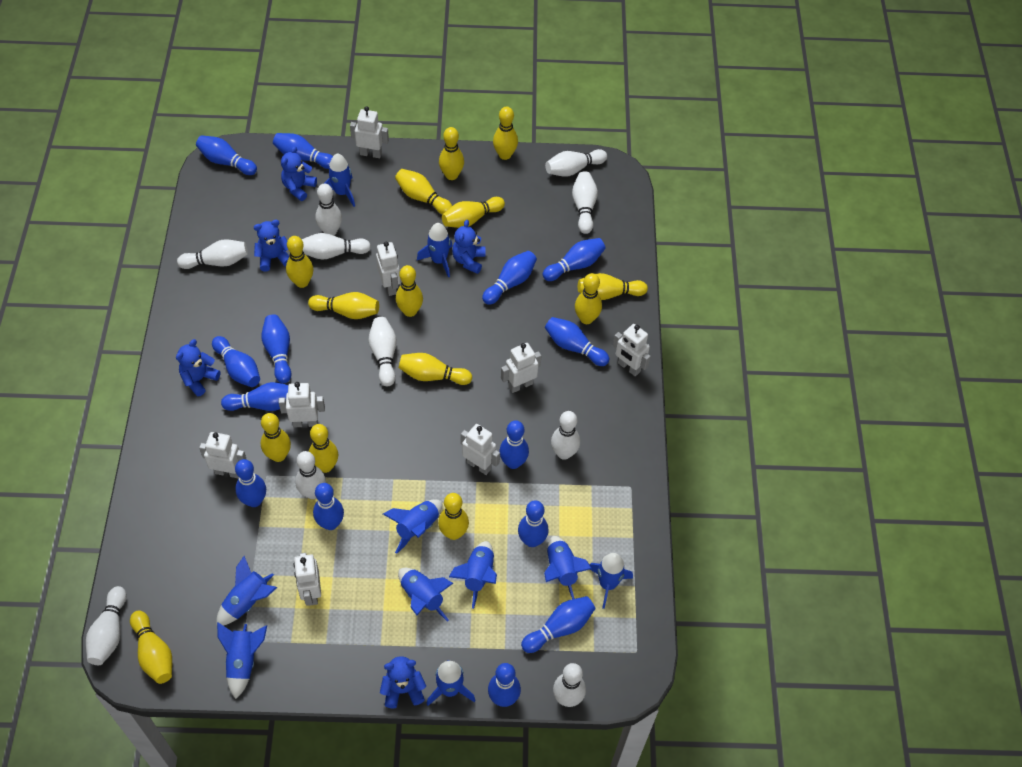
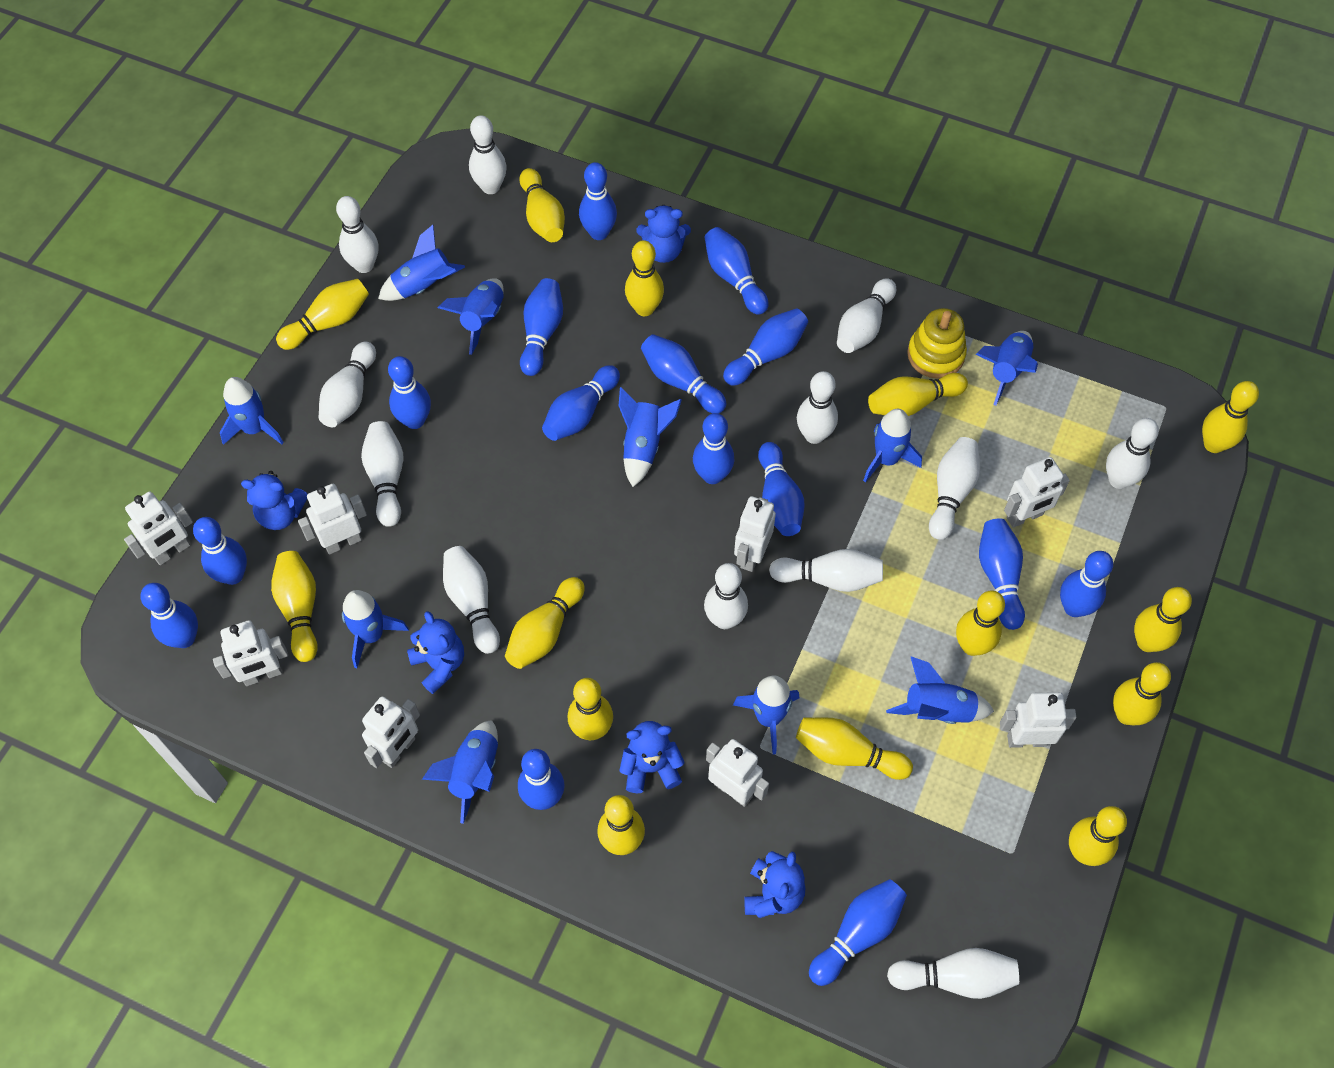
blue bowling pin: 14 -> 15
white bowling pin: 10 -> 12
yellow stacking toy: 0 -> 1

